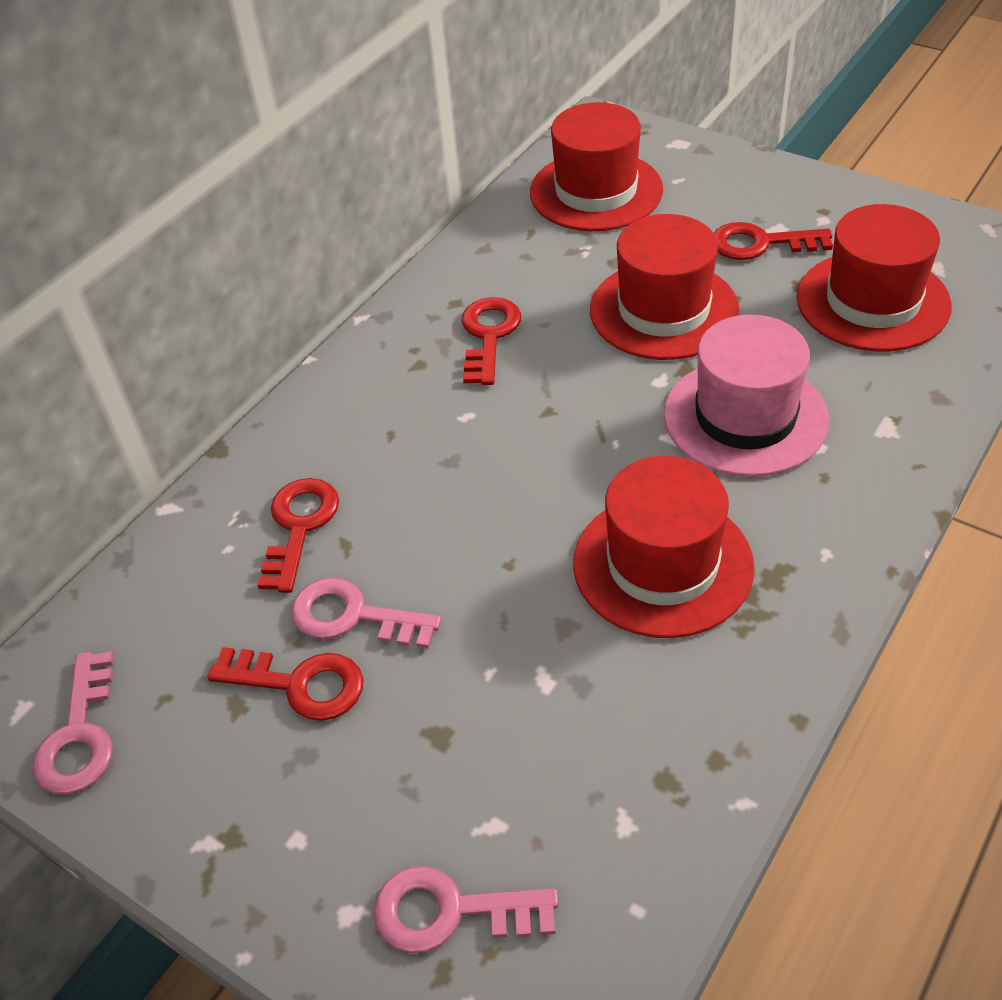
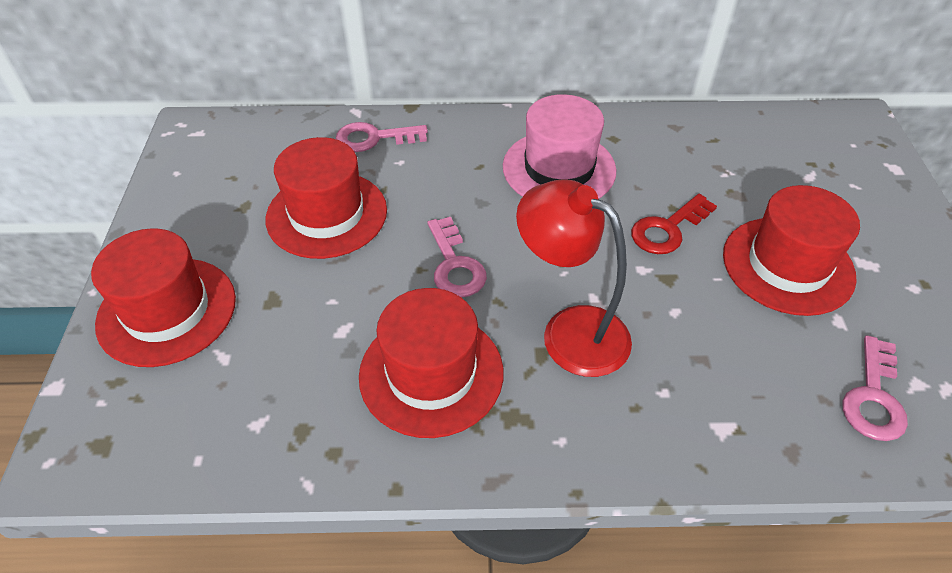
red key: 4 -> 1
red lamp: 0 -> 1

